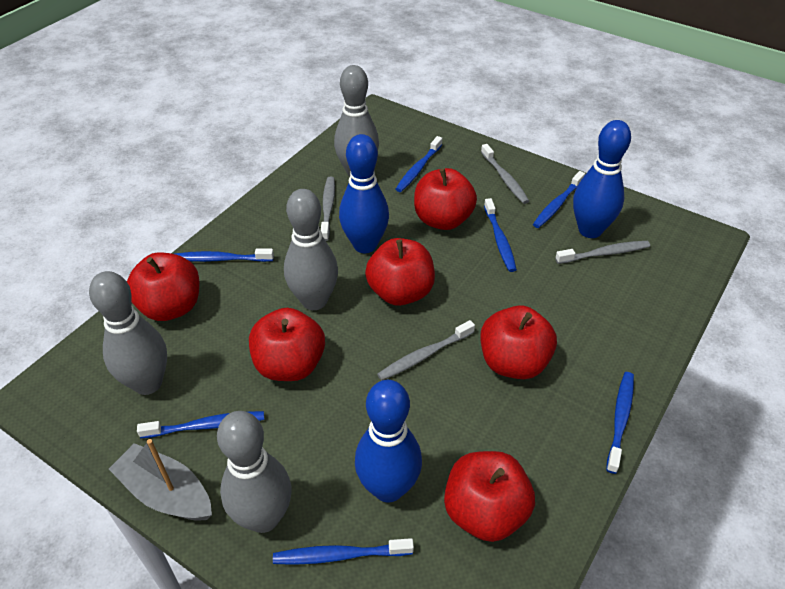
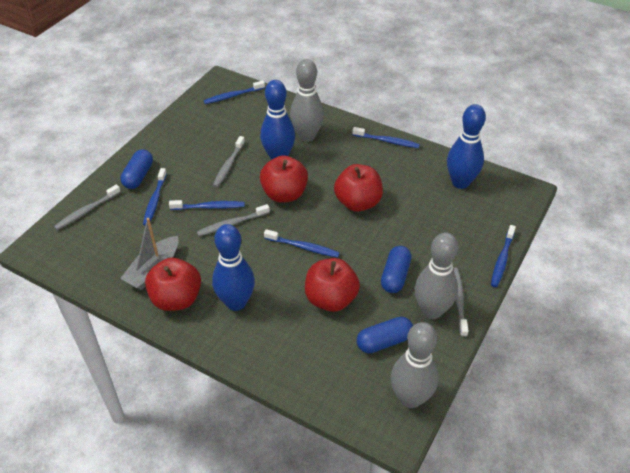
blue capsule: 0 -> 3
blue toothbrush: 7 -> 6
grey bowling pin: 4 -> 3
red apple: 6 -> 4

